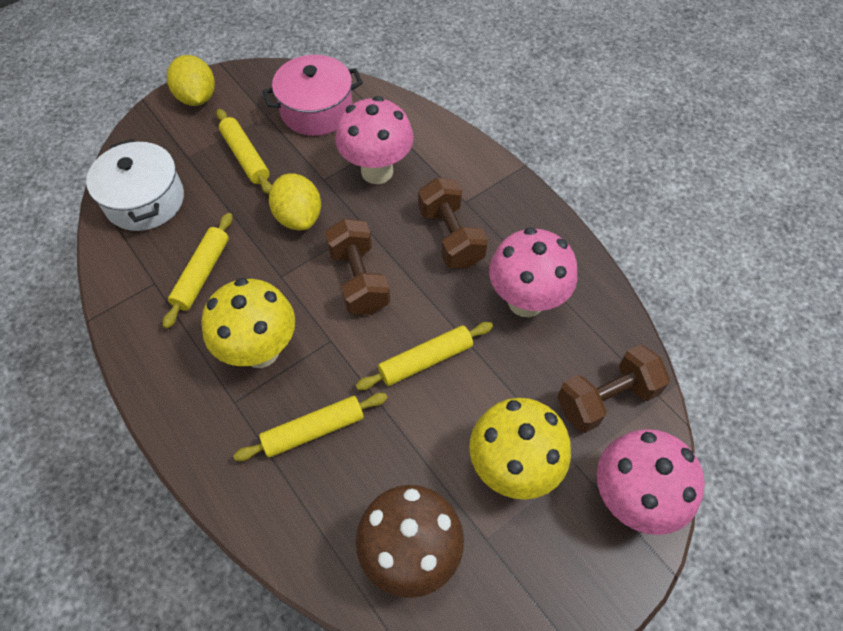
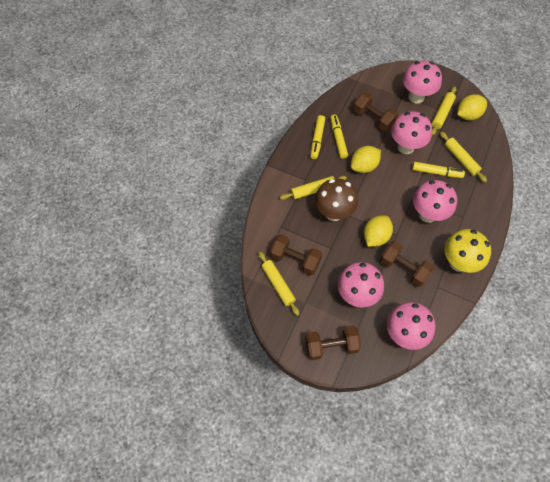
brown dumbbell: 3 -> 4
pink mushroom: 3 -> 5
pink pot: 1 -> 0
white pot: 1 -> 0
yellow lemon: 2 -> 3
yellow marker: 0 -> 3
yellow mushroom: 2 -> 1

